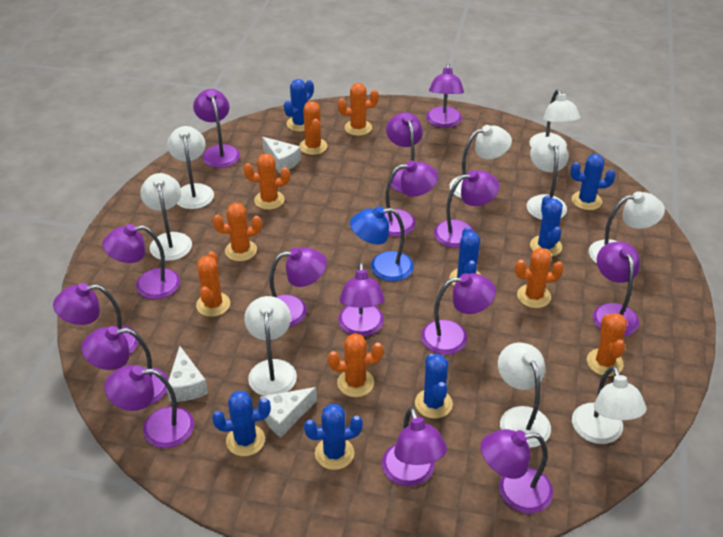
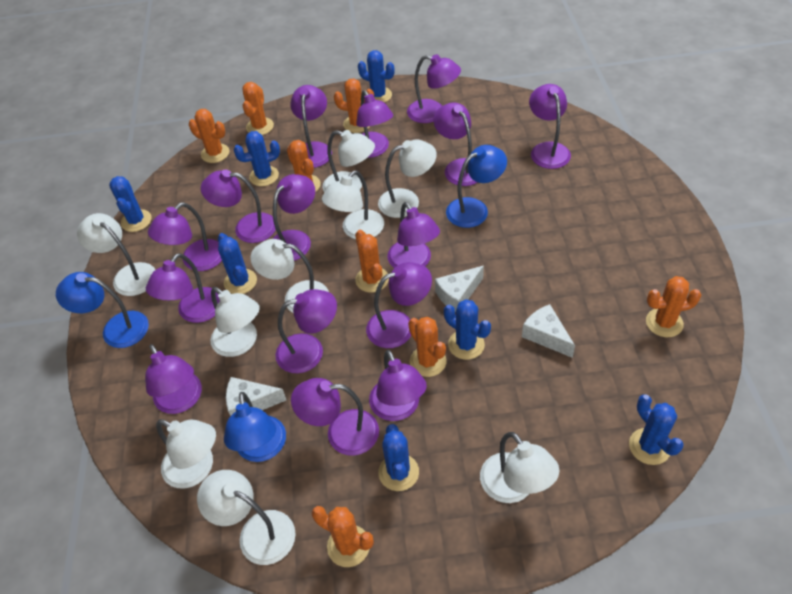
blue lamp: 1 -> 3

